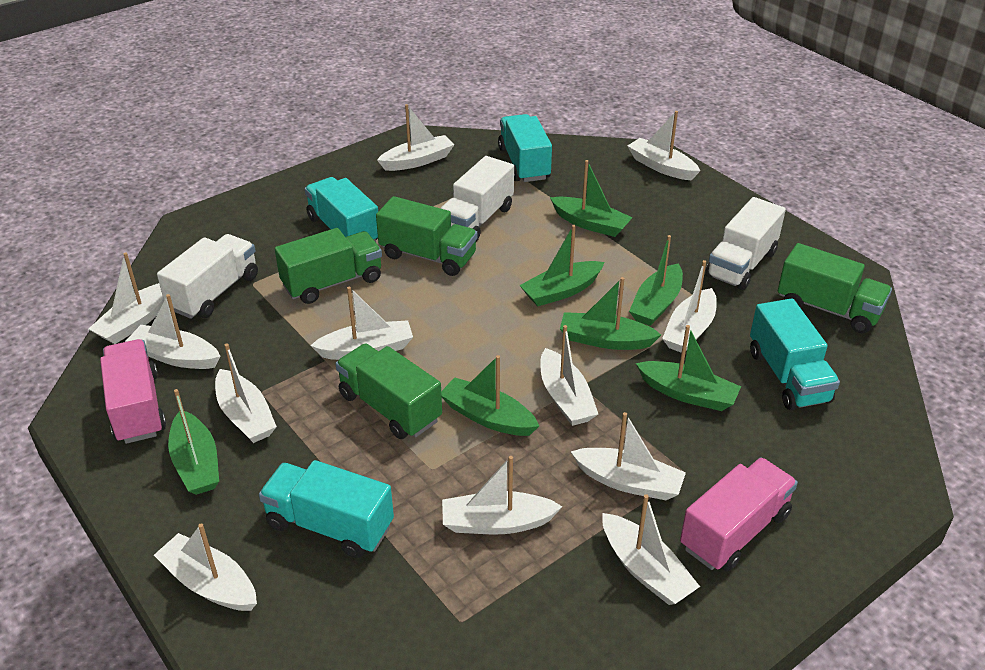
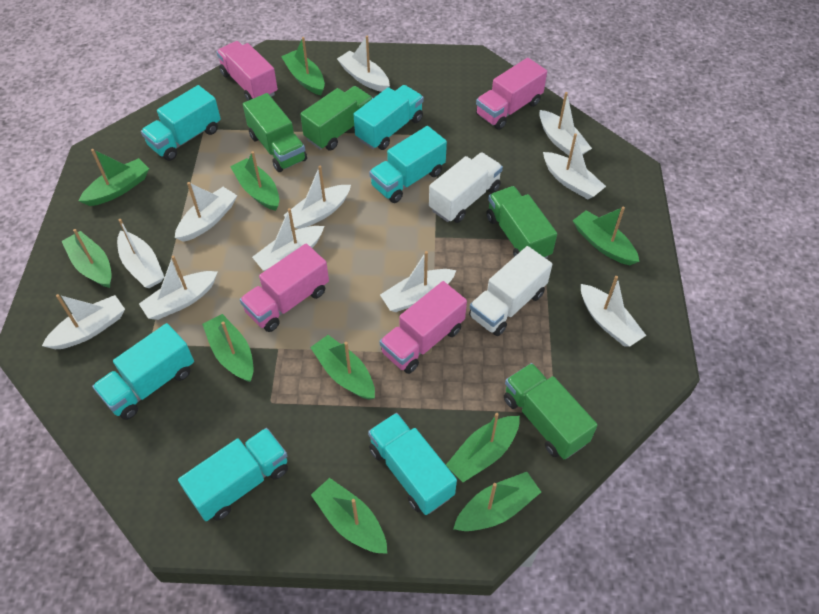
green boat: 7 -> 10
pink truck: 2 -> 4
turquoise truck: 4 -> 6
white boat: 12 -> 11
white truck: 3 -> 2

